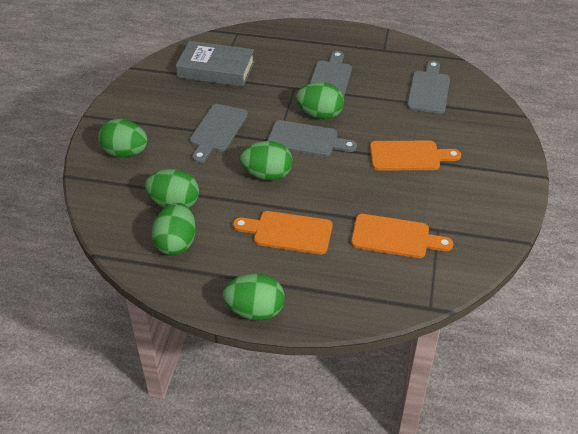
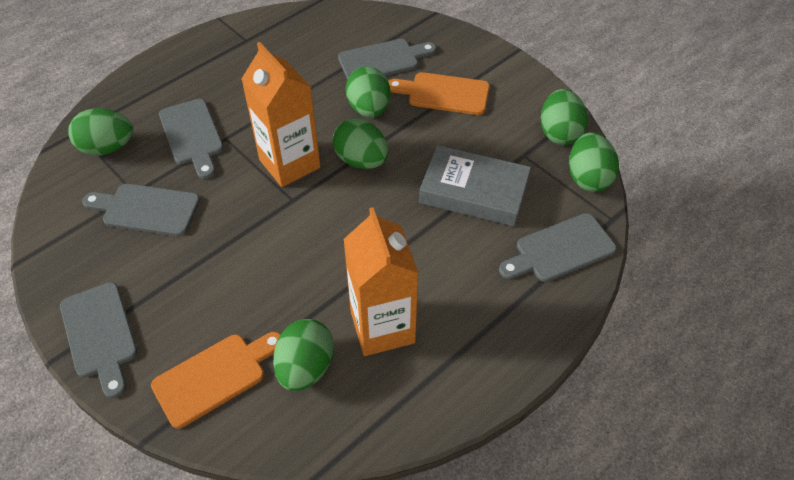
grey cutting board: 4 -> 5
orange carton: 0 -> 2
orange cutting board: 3 -> 2

